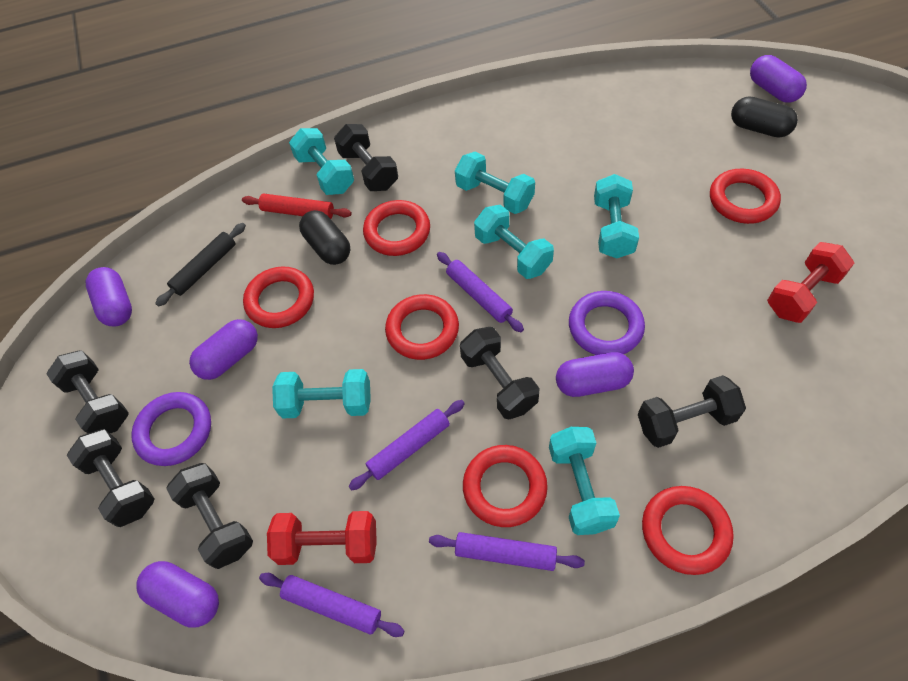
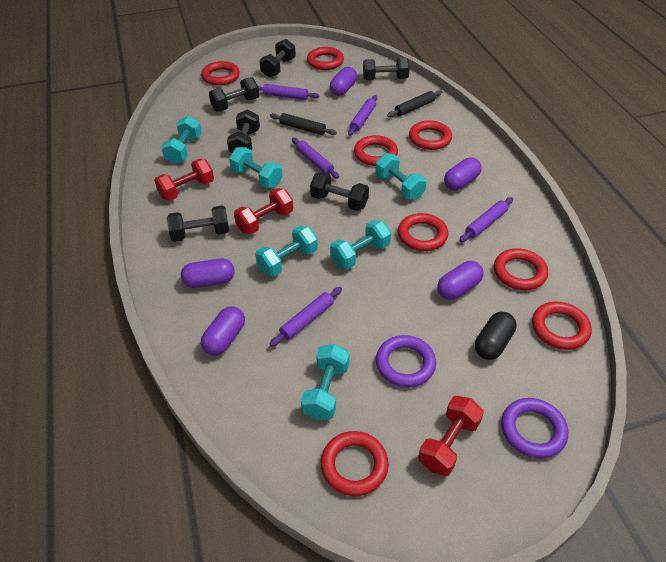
black capsule: 2 -> 1
black rolling pin: 1 -> 2
purple rolling pin: 4 -> 5
red dumbbell: 2 -> 3
red ring: 6 -> 8
red rolling pin: 1 -> 0

